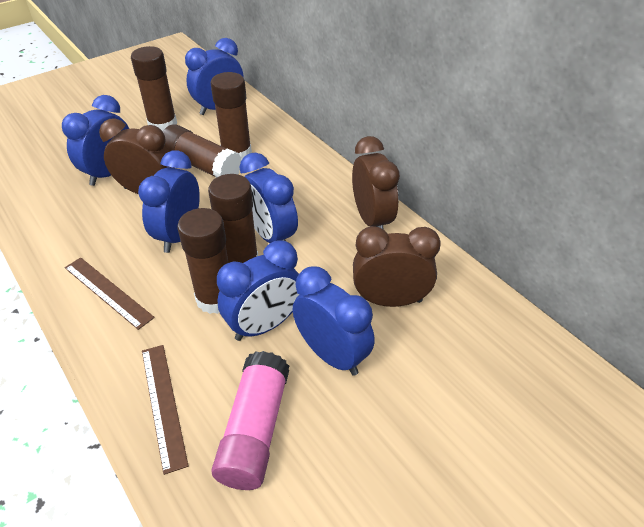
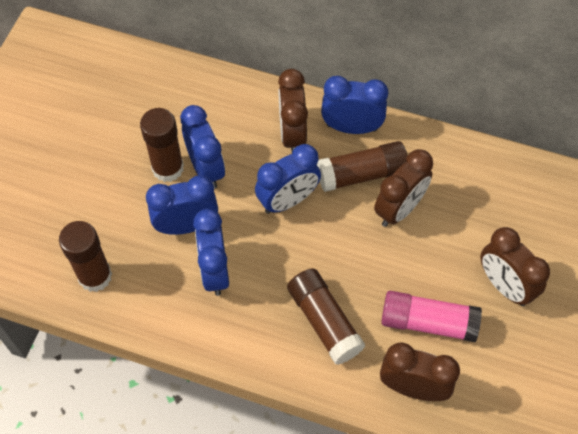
blue clock: 6 -> 5
brown clock: 3 -> 4
brown glue stick: 5 -> 4
brown ruler: 2 -> 0

